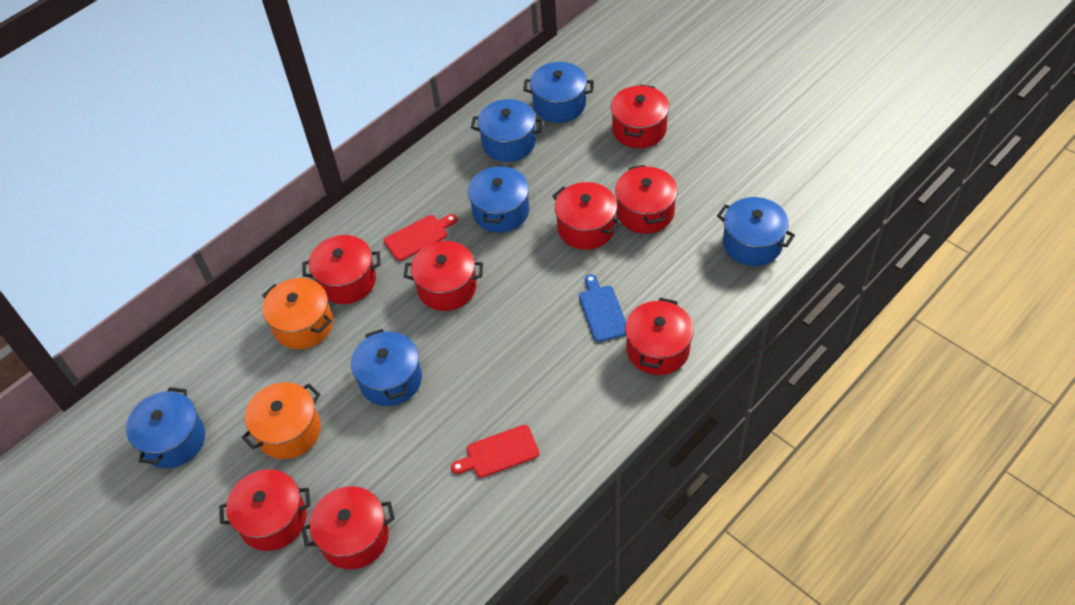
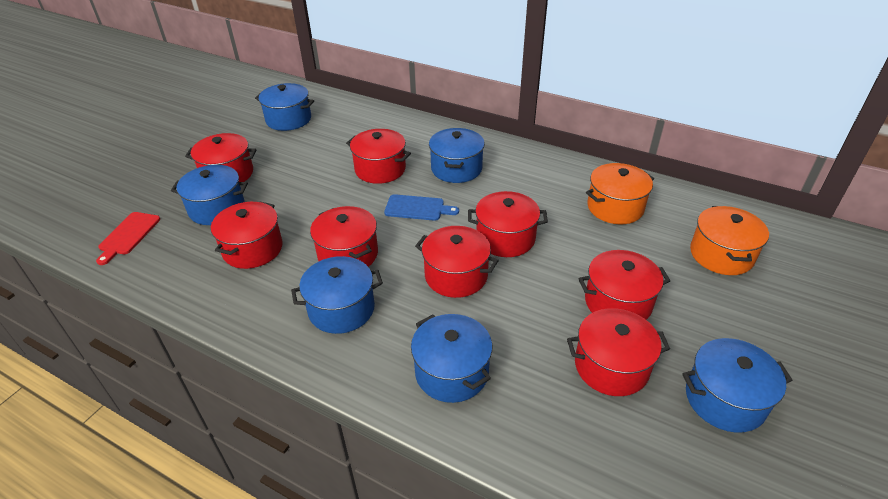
red cutting board: 2 -> 1

